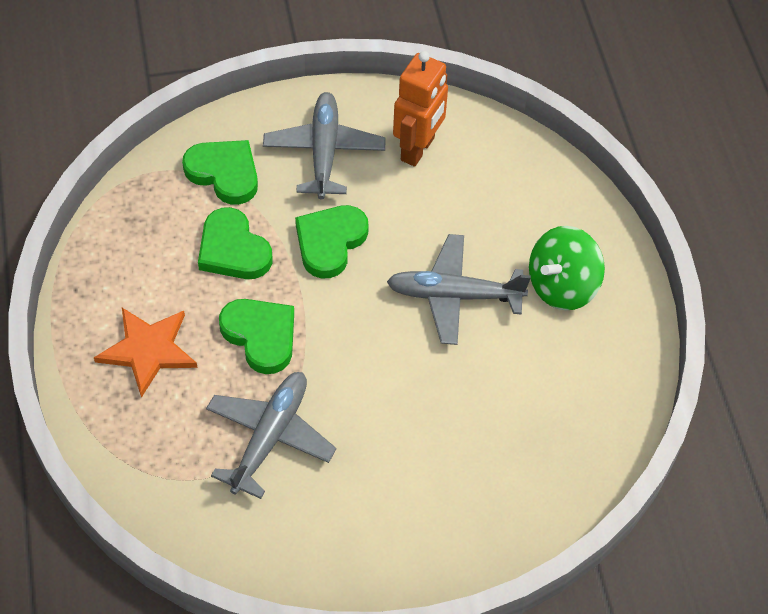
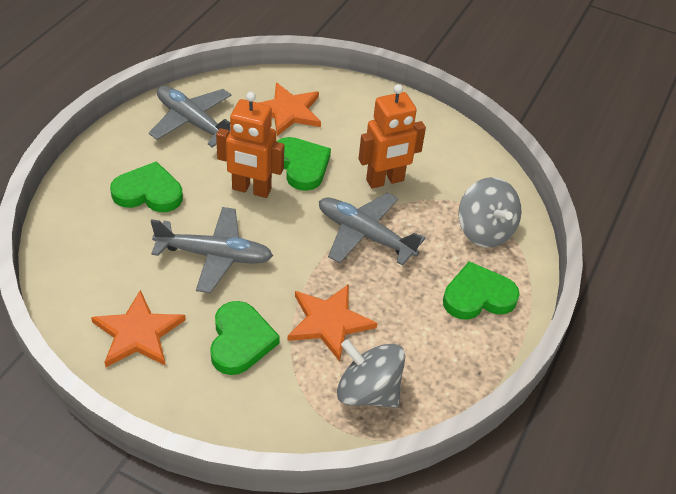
green spinning top: 1 -> 0
grey spinning top: 0 -> 2
orange robot: 1 -> 2
orange star: 1 -> 3

